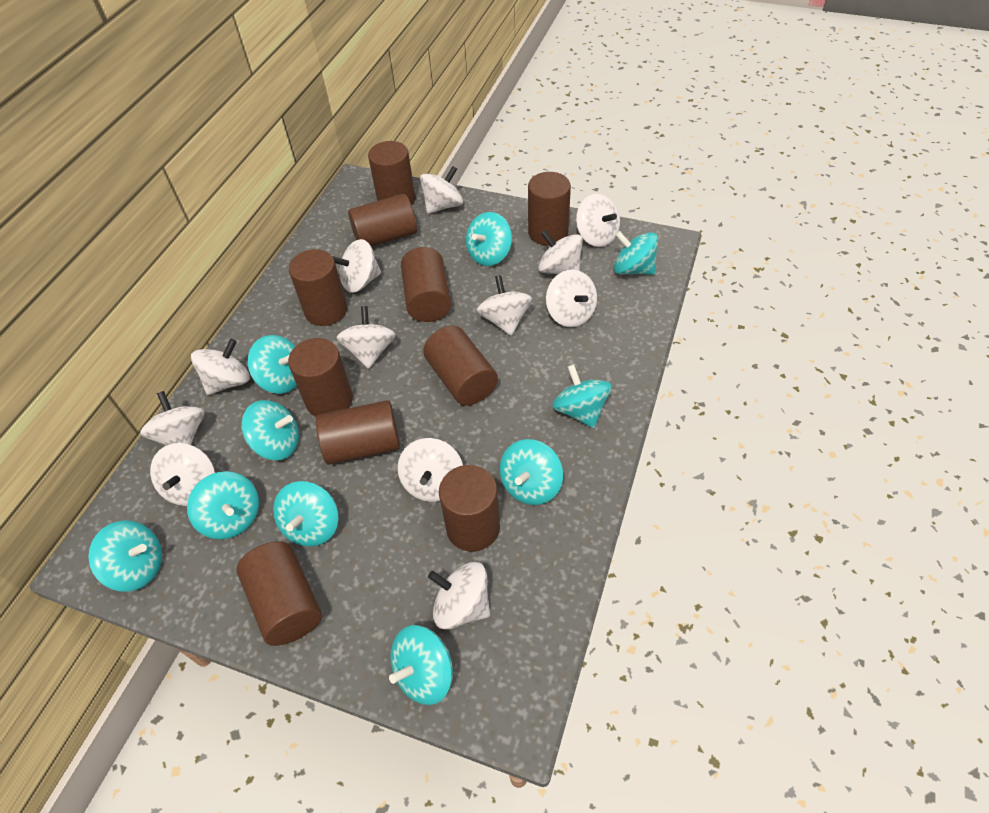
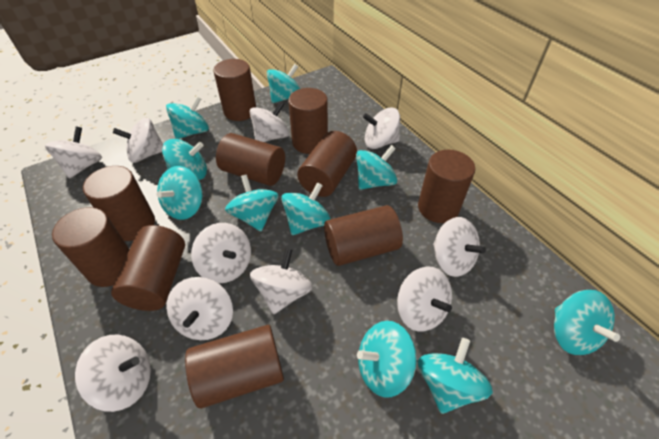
white spinning top: 12 -> 10

